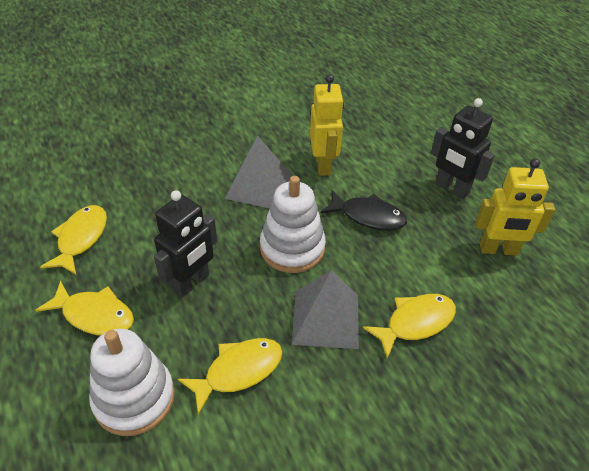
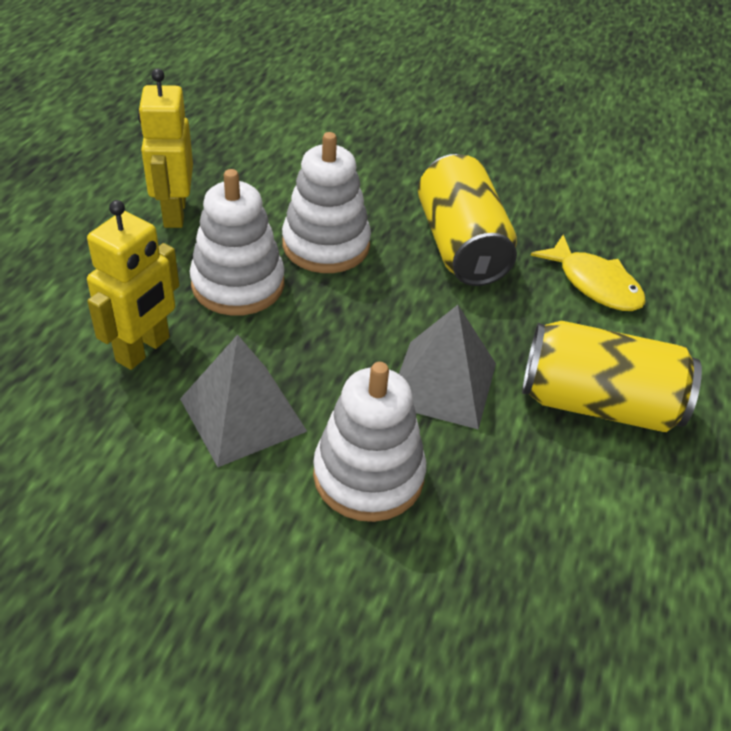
black fish: 1 -> 0
black robot: 2 -> 0
white stacking toy: 2 -> 3
yellow can: 0 -> 2
yellow fish: 4 -> 1

